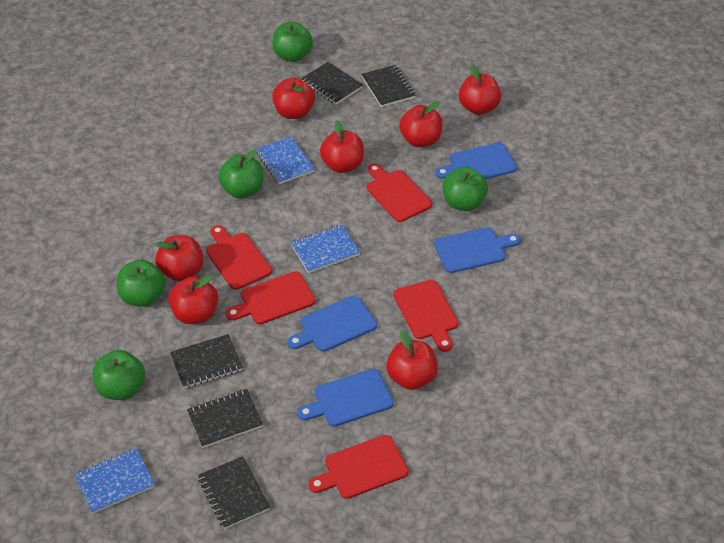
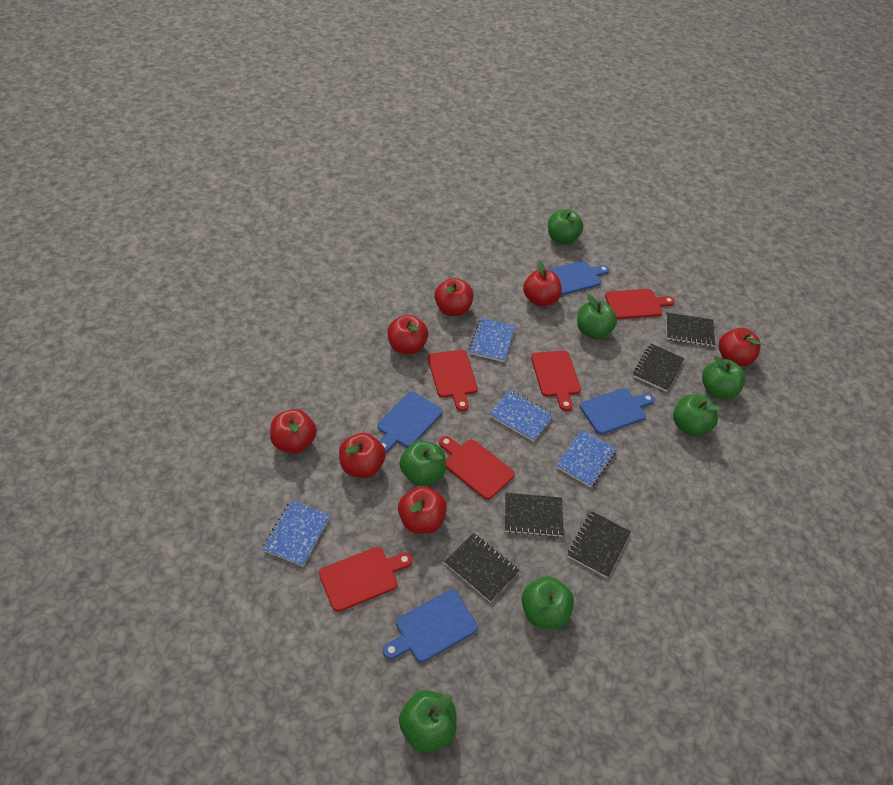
blue notebook: 3 -> 4
green apple: 5 -> 7

